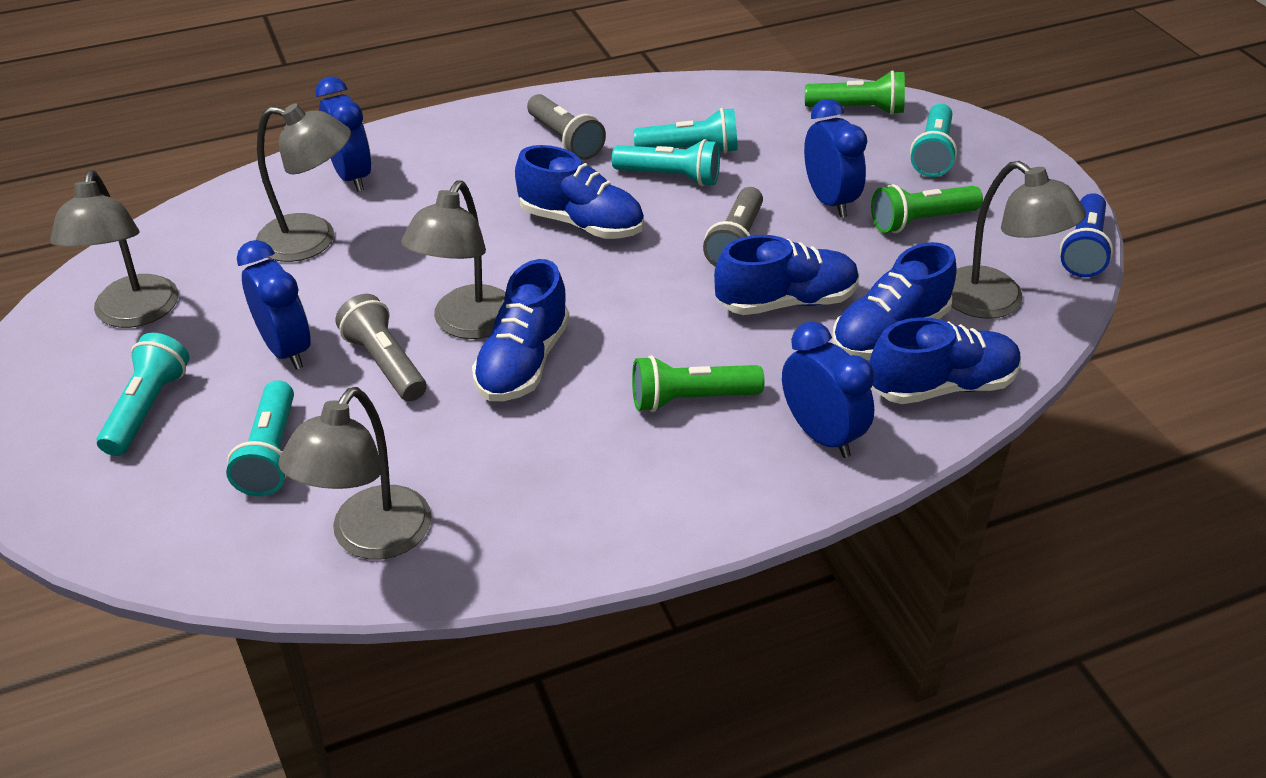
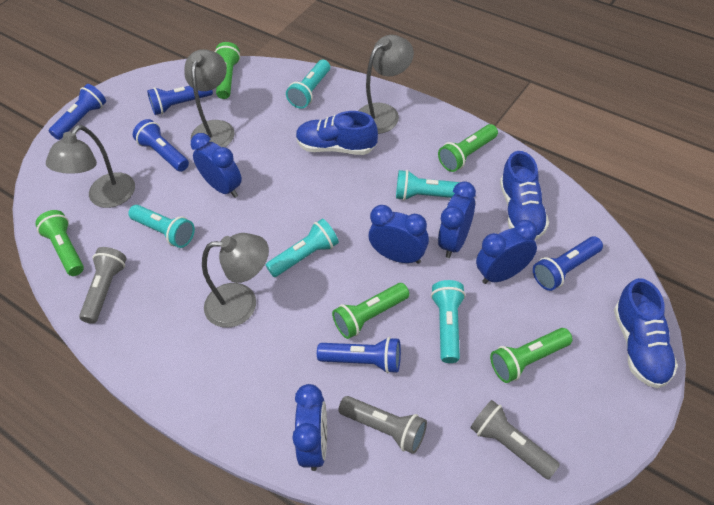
blue clock: 4 -> 5
blue flashlight: 1 -> 5
blue shoe: 5 -> 3
green flashlight: 3 -> 5
grey lamp: 5 -> 4

